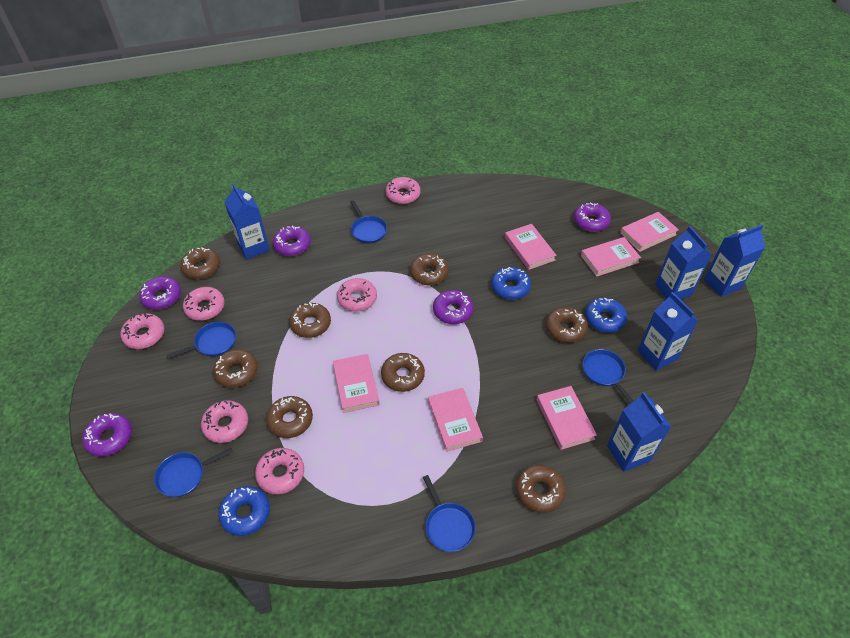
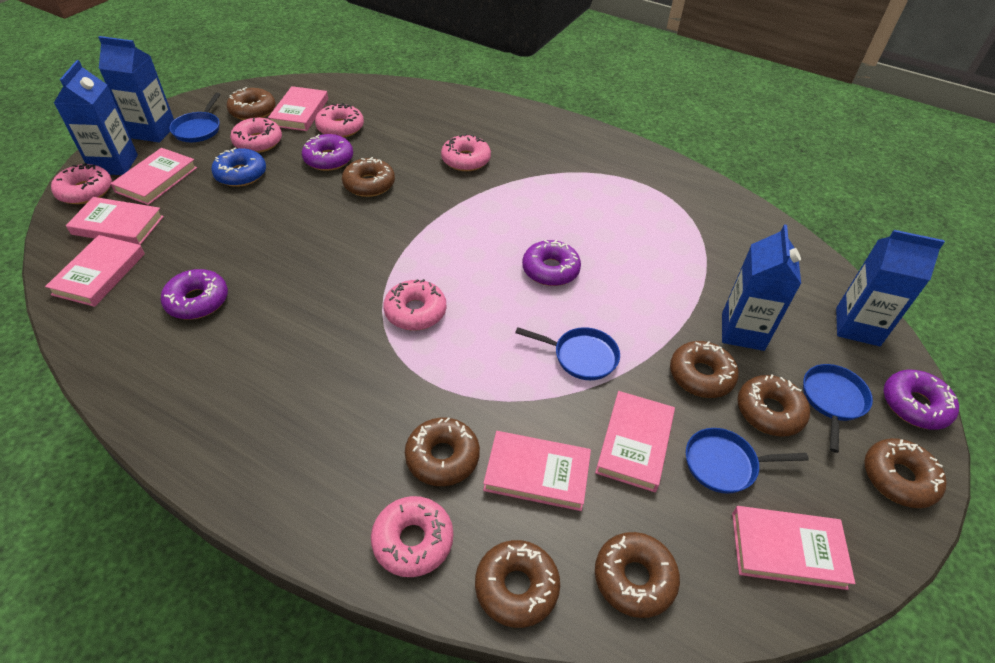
blue carton: 5 -> 4
blue donut: 3 -> 1
blue pan: 5 -> 4
pink book: 6 -> 7
purple donut: 5 -> 4

